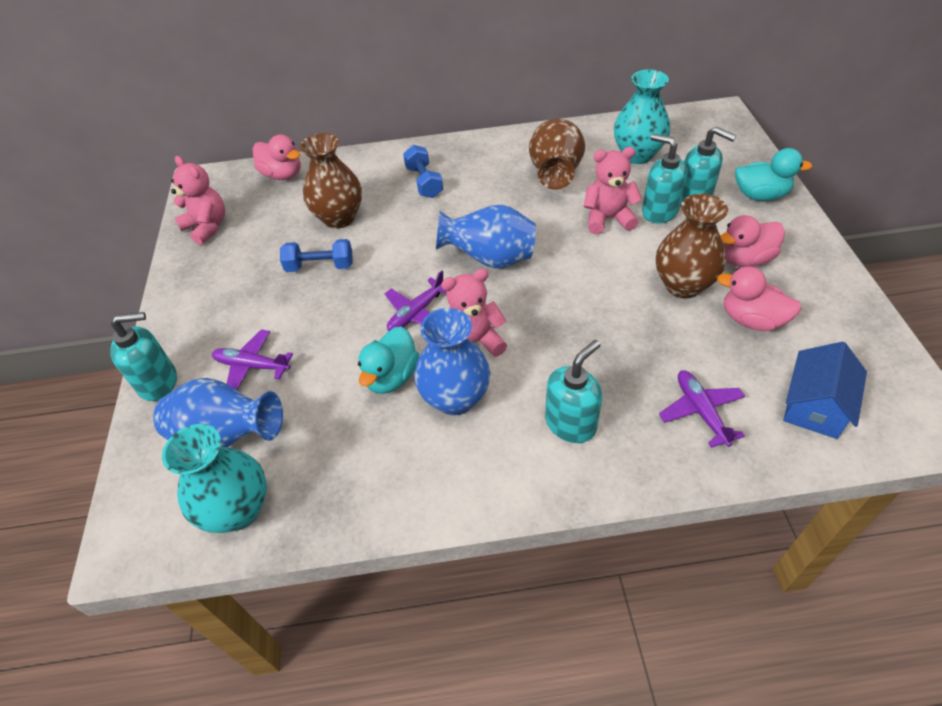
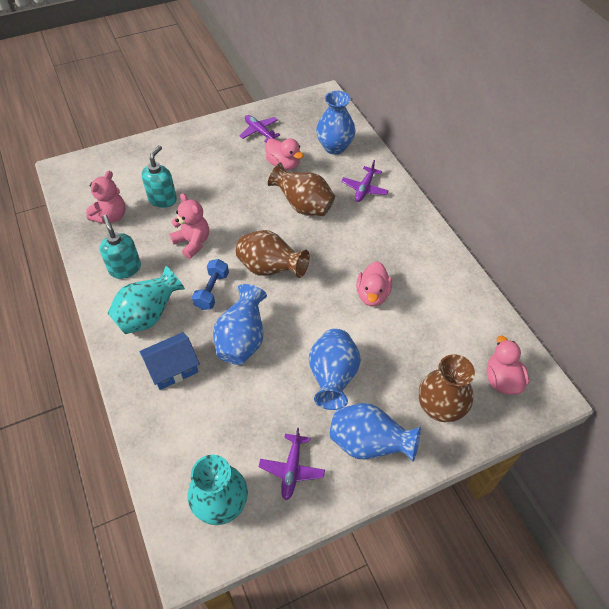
blue dumbbell: 2 -> 1
blue vase: 3 -> 4
pink teddy bear: 3 -> 2
turquoise duck: 2 -> 0
turquoise soap dispenser: 4 -> 2

